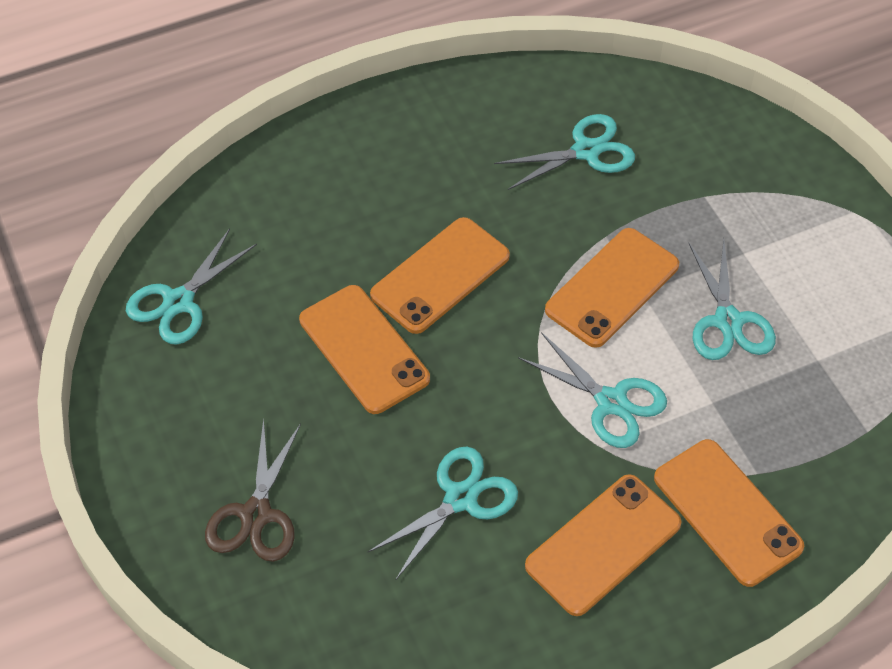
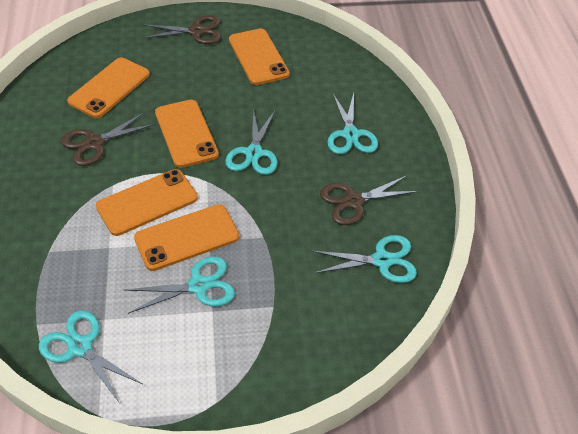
brown scissors: 1 -> 3

